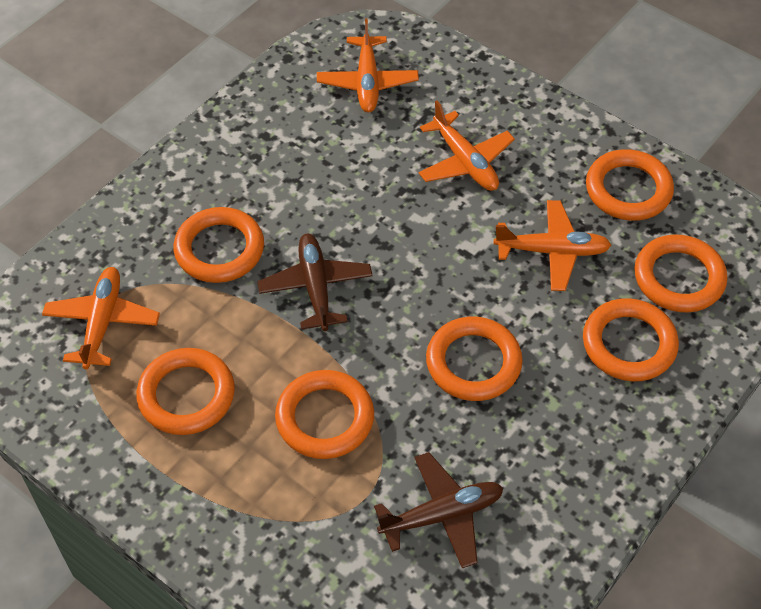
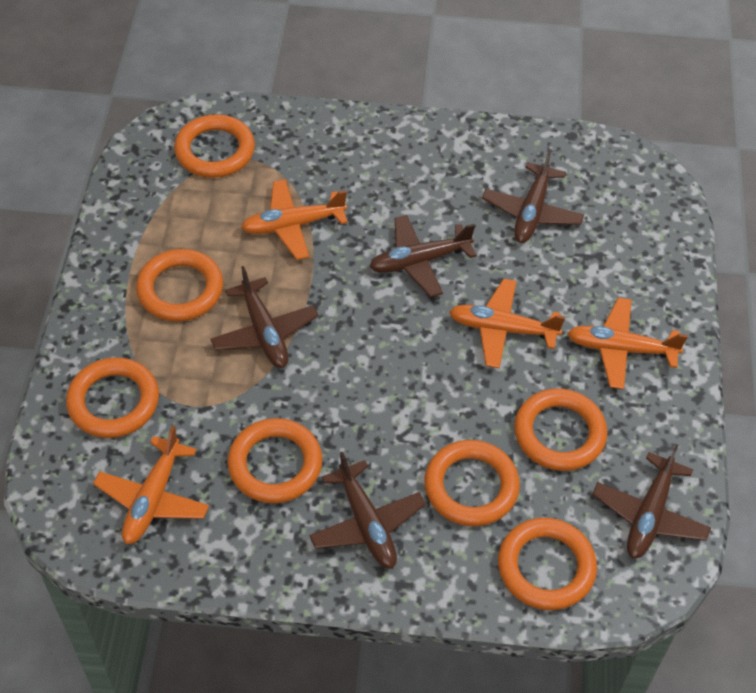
brown plane: 2 -> 5

